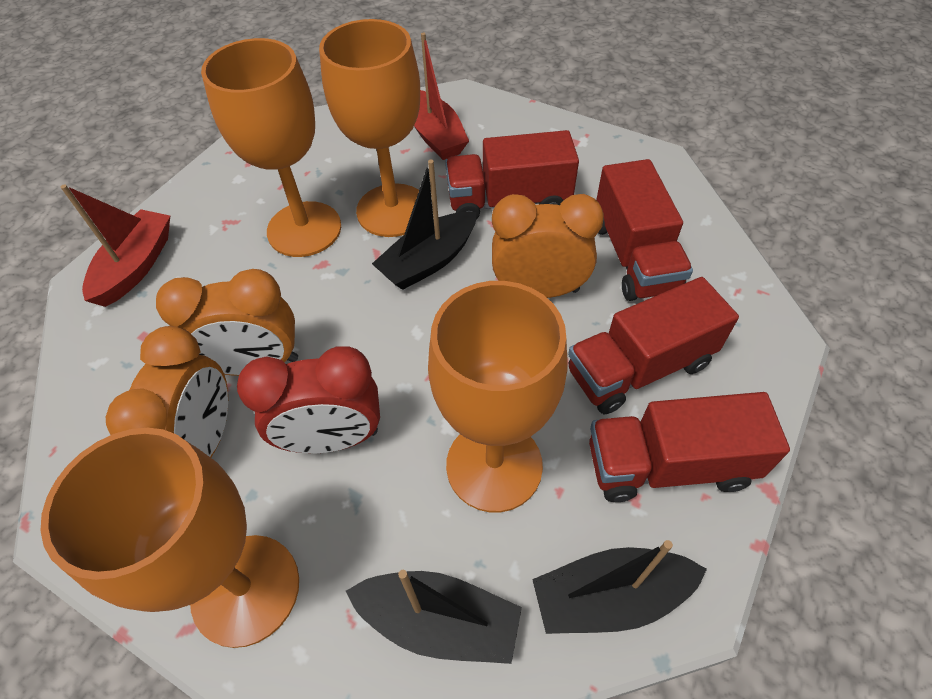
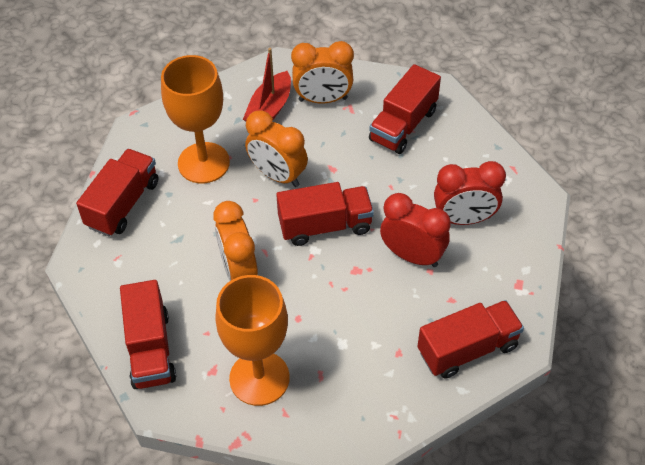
black boat: 3 -> 0
orange goblet: 4 -> 2
red boat: 2 -> 1
red clock: 1 -> 2
red truck: 4 -> 5

